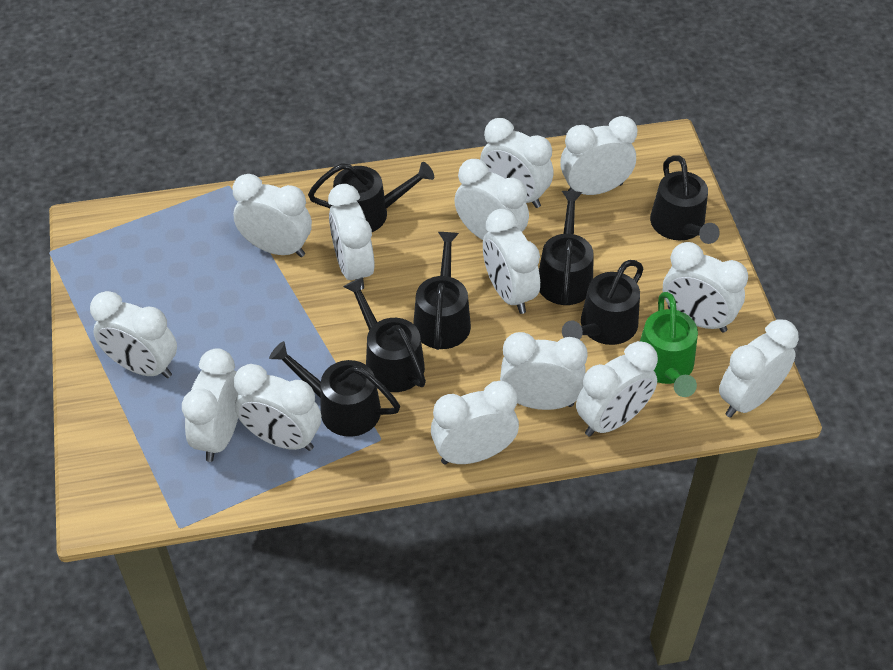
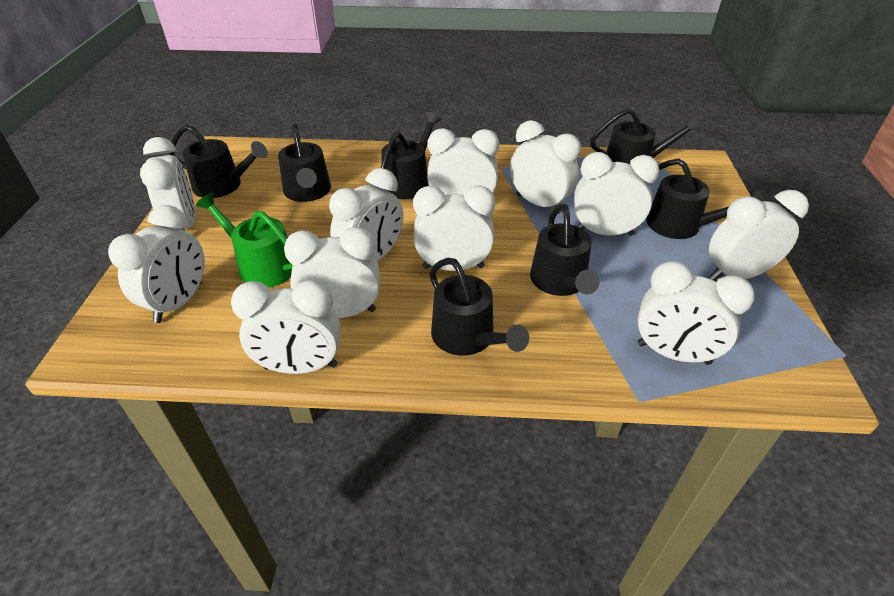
white clock: 14 -> 11

